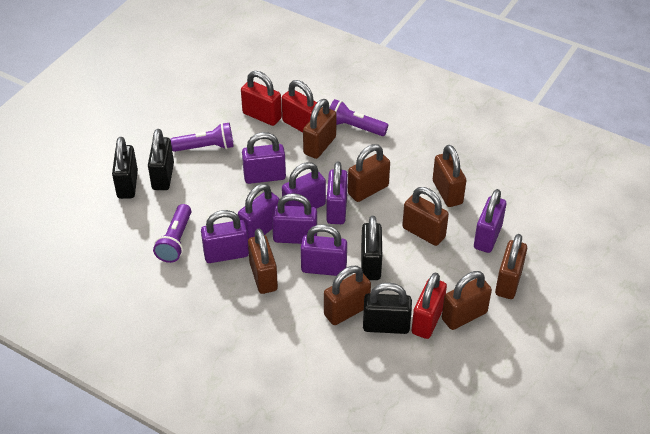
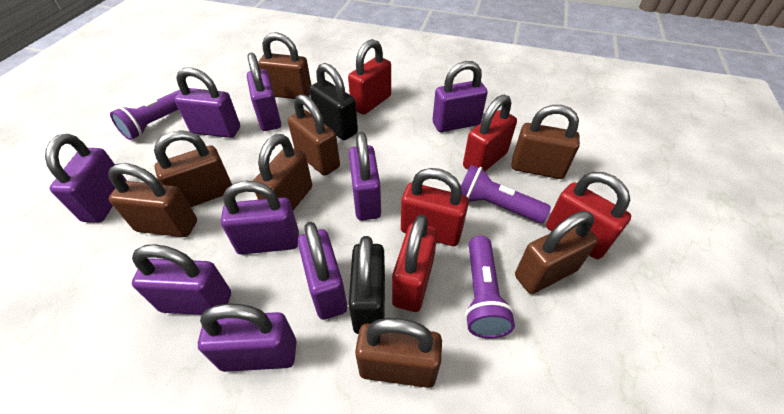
black padlock: 4 -> 2
purple padlock: 8 -> 9
red padlock: 3 -> 5

